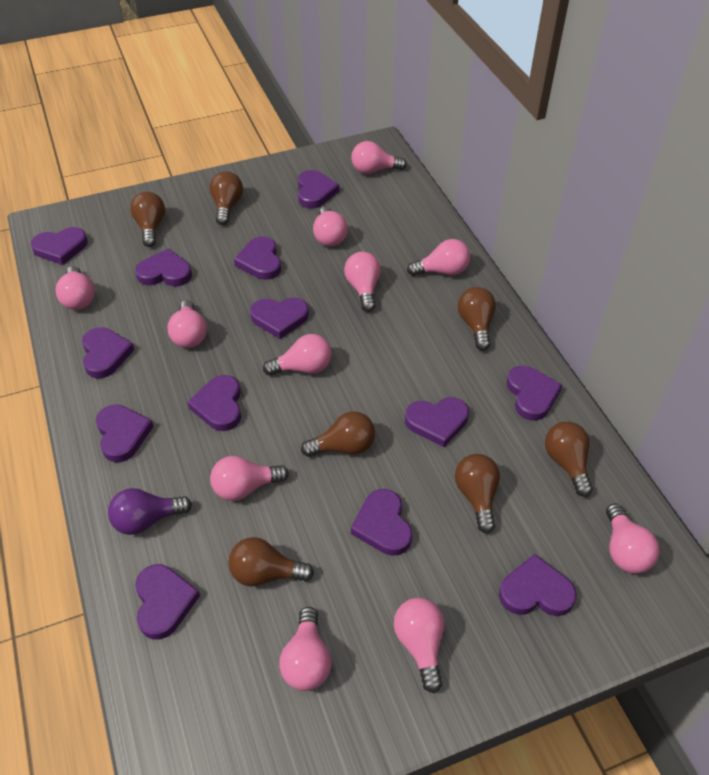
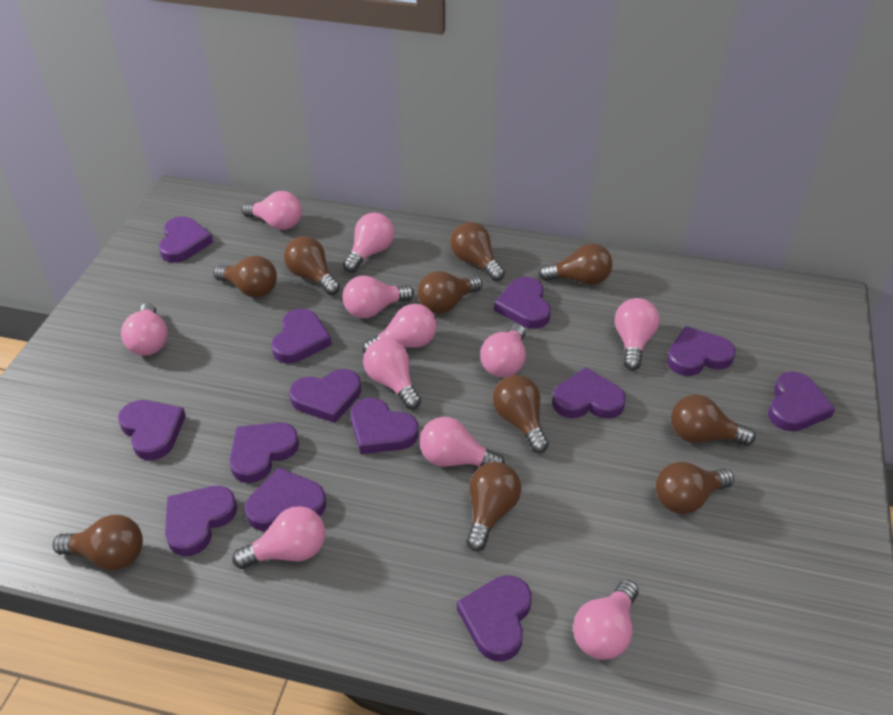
brown light bulb: 7 -> 10
purple light bulb: 1 -> 0

